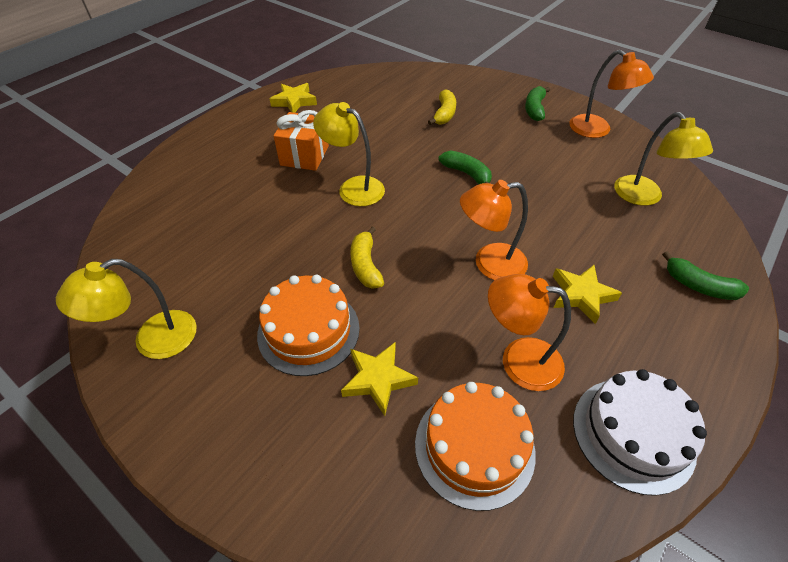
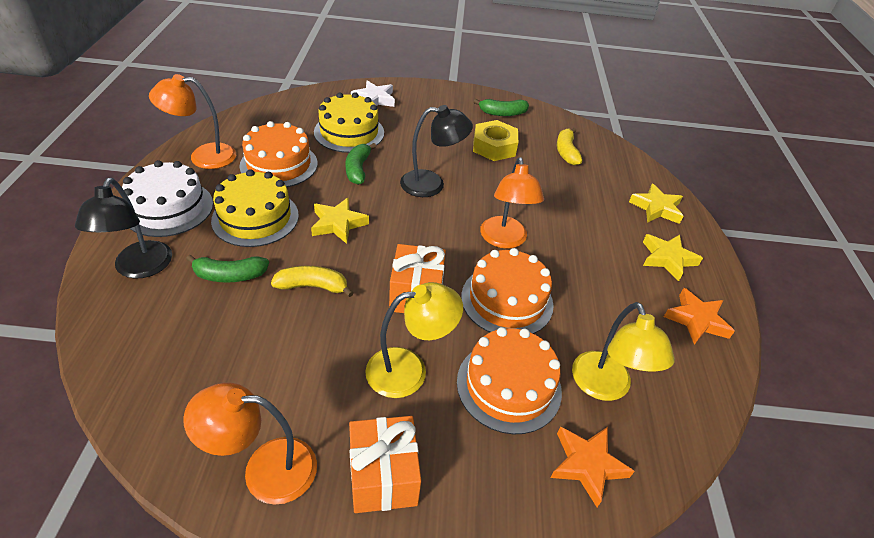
black lamp: 0 -> 2
orange cake: 2 -> 3
orange gift: 1 -> 2
orange star: 0 -> 2
white star: 0 -> 1
yellow cake: 0 -> 2
yellow lamp: 3 -> 2
yellow nut: 0 -> 1

